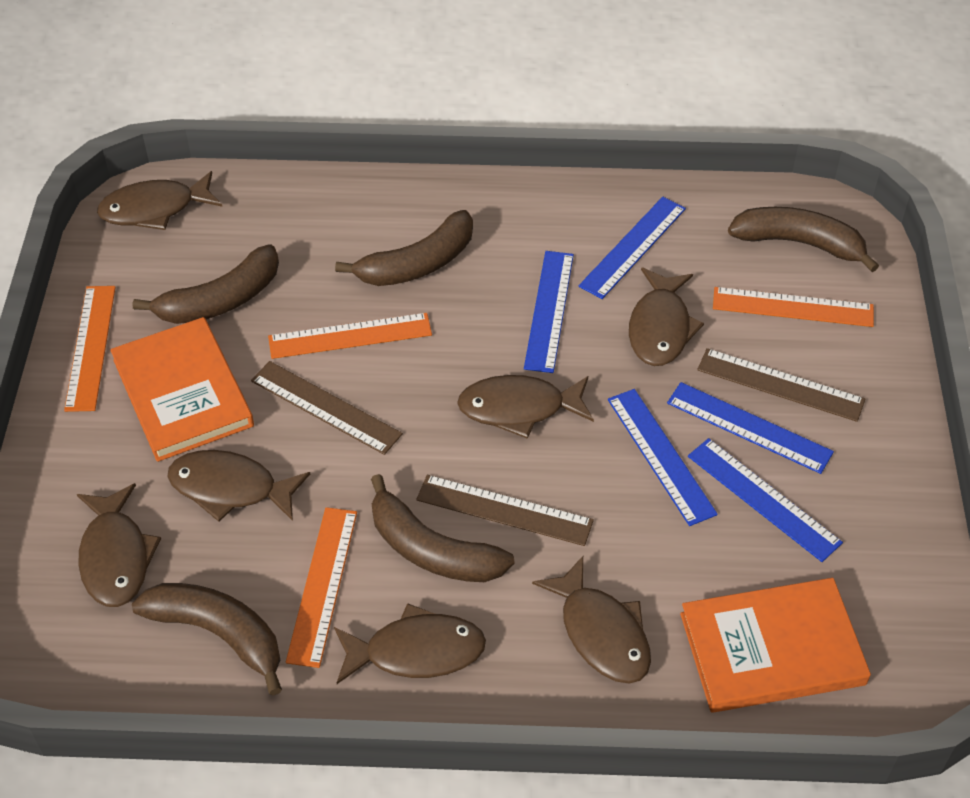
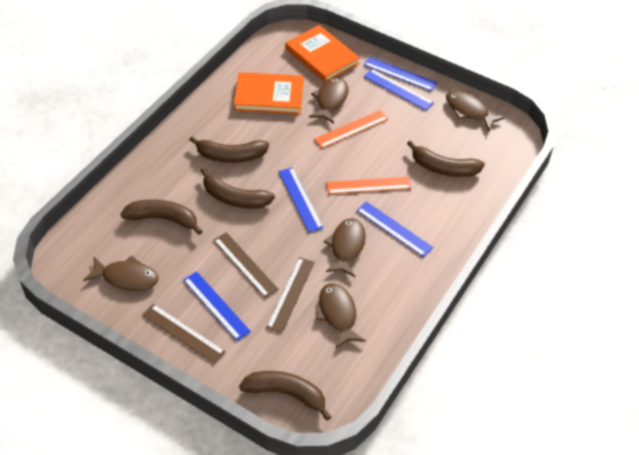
brown fish: 7 -> 5
orange ruler: 4 -> 2

